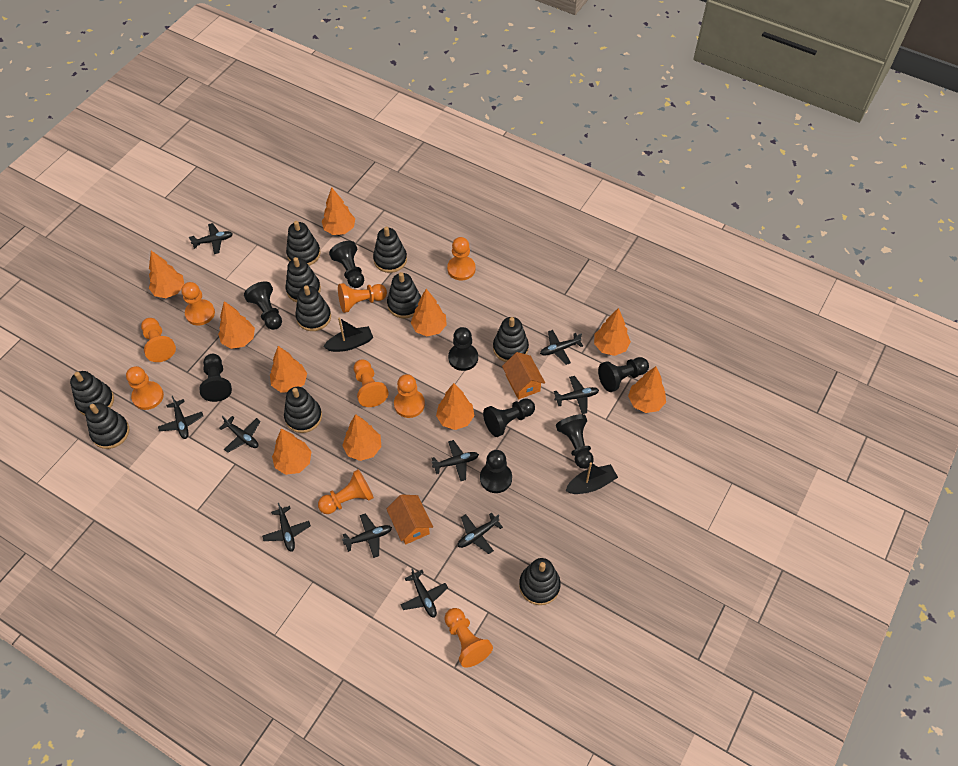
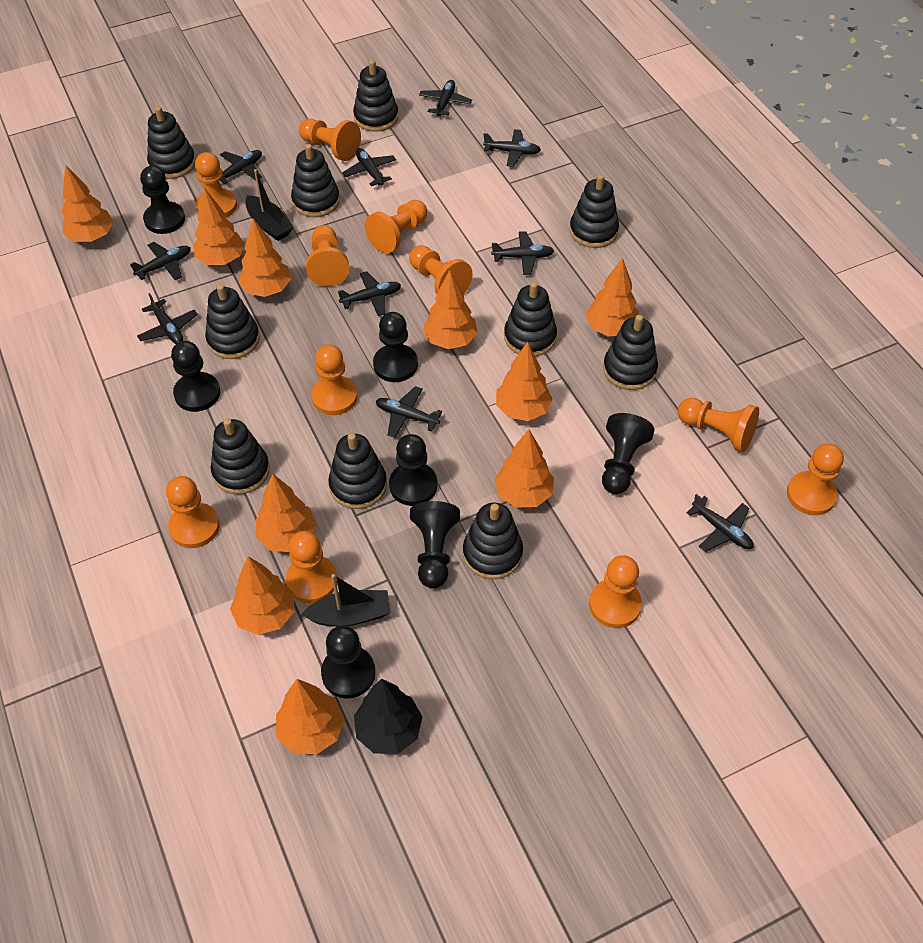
black pawn: 8 -> 7
black tree: 0 -> 1
orange house: 2 -> 0
orange pawn: 9 -> 11

